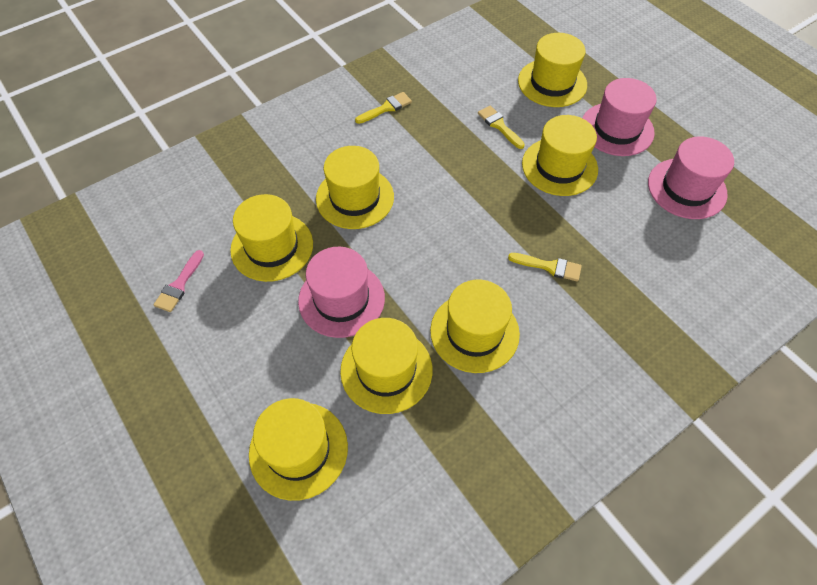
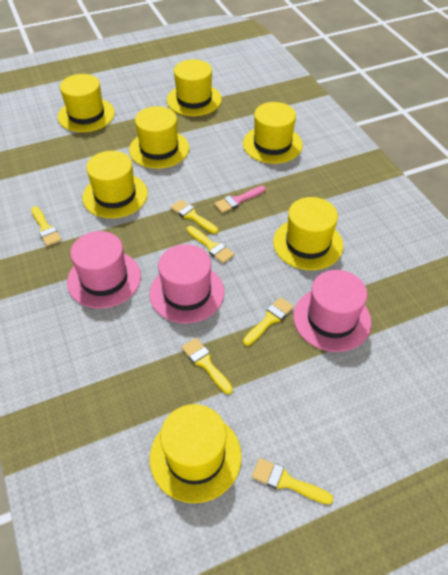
yellow brush: 3 -> 6

